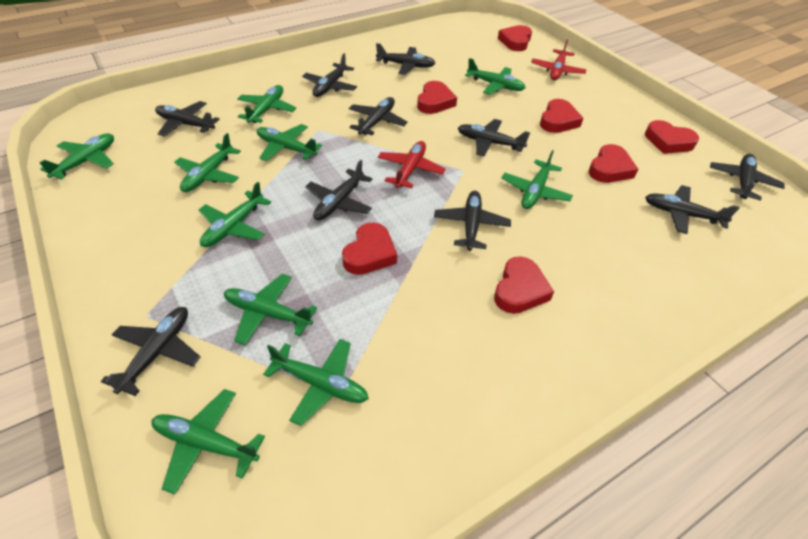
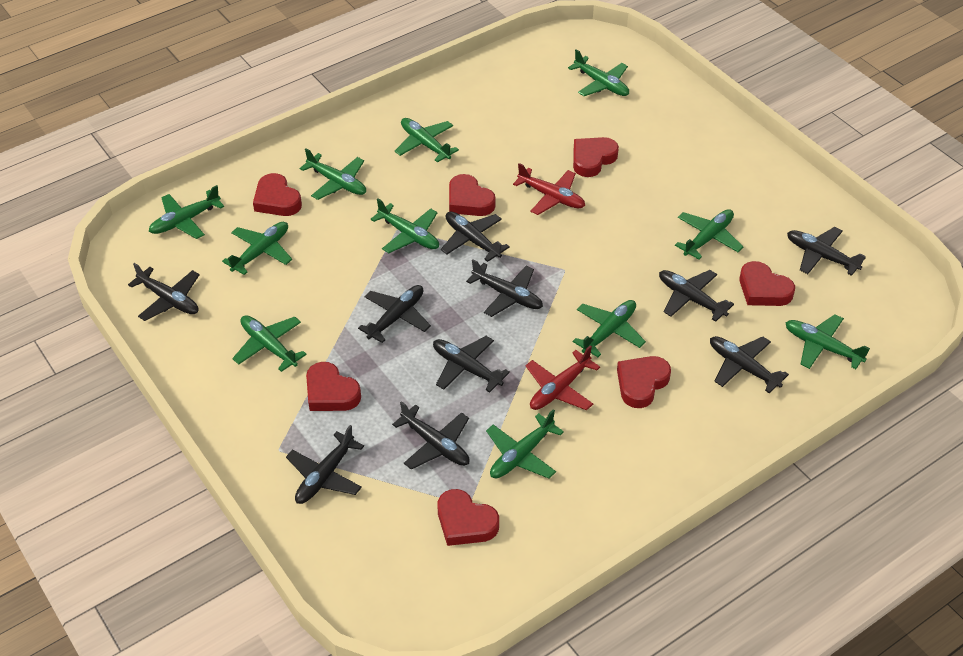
green plane: 10 -> 11

